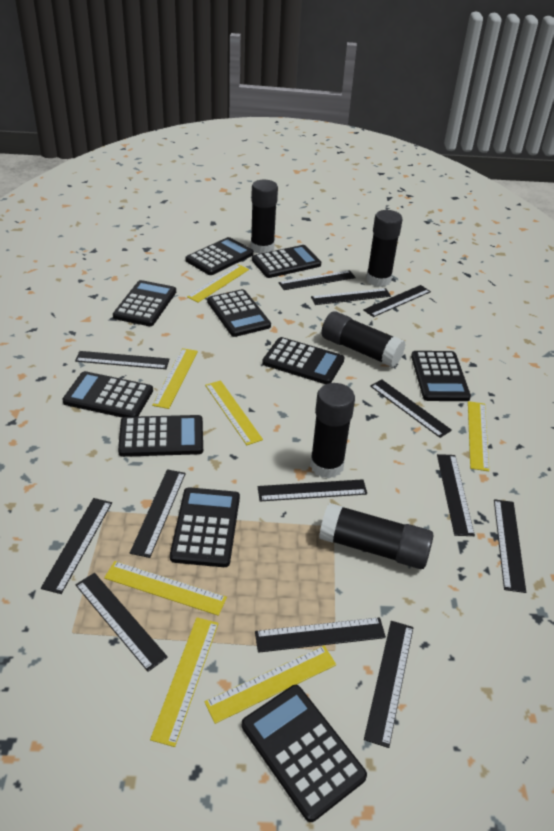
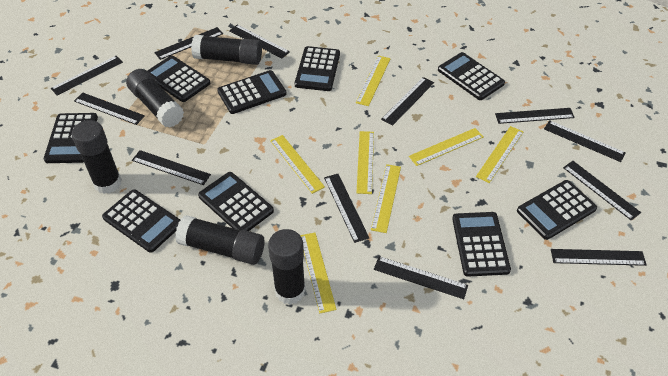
black calculator: 10 -> 9
black ruler: 13 -> 12

